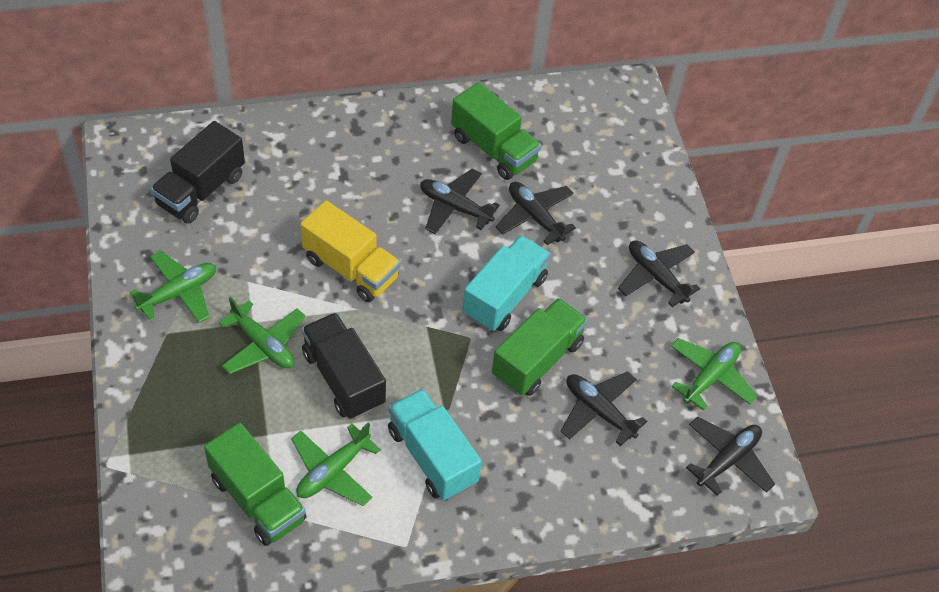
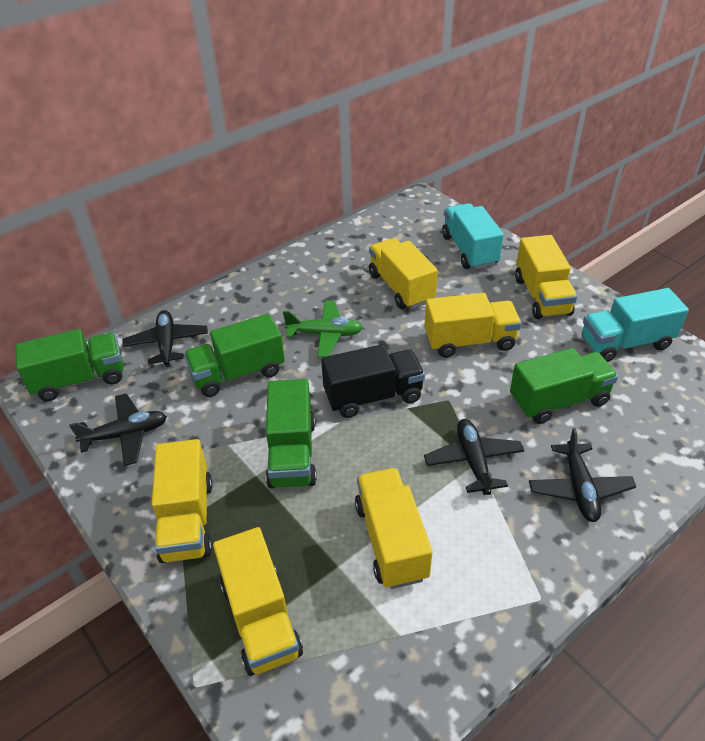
black plane: 5 -> 4
black truck: 2 -> 1
green plane: 4 -> 1
green truck: 3 -> 4
yellow truck: 1 -> 6

